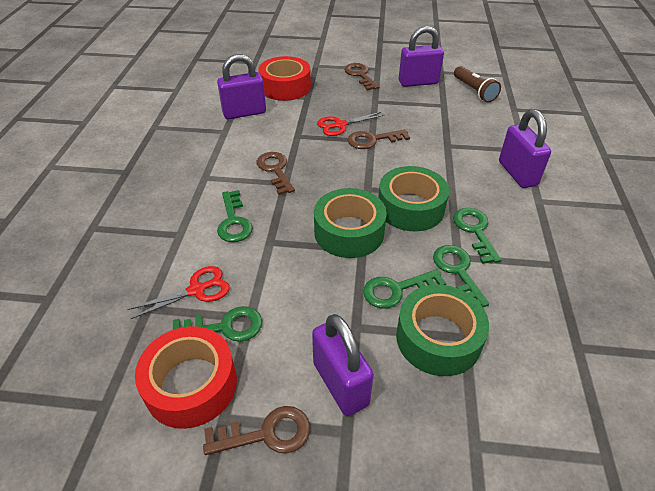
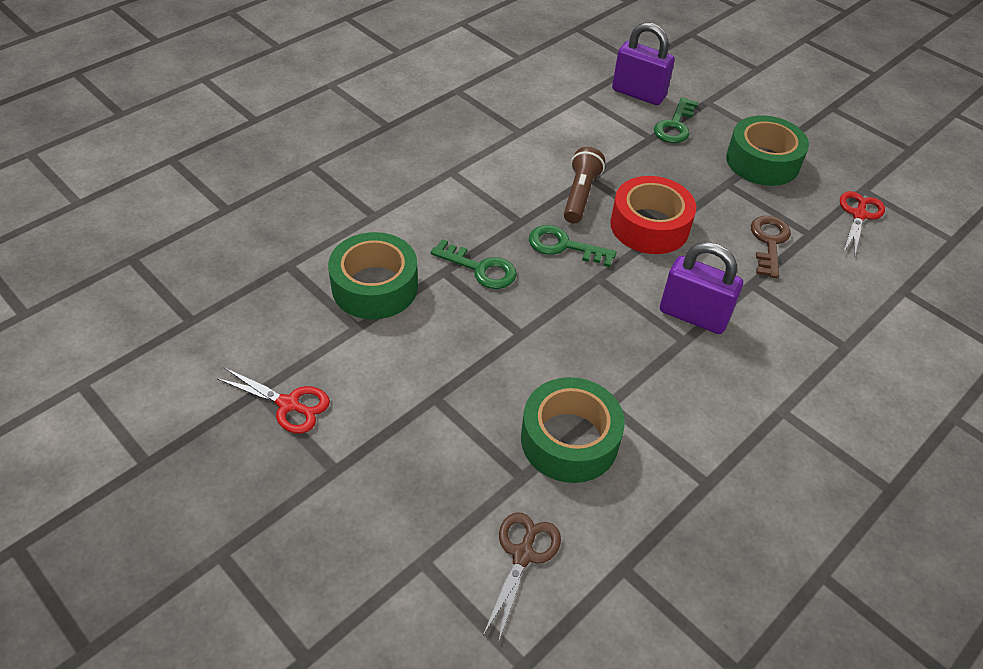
brown key: 4 -> 1
brown scissors: 0 -> 1
green key: 5 -> 3
purple padlock: 4 -> 2
red tape: 2 -> 1

